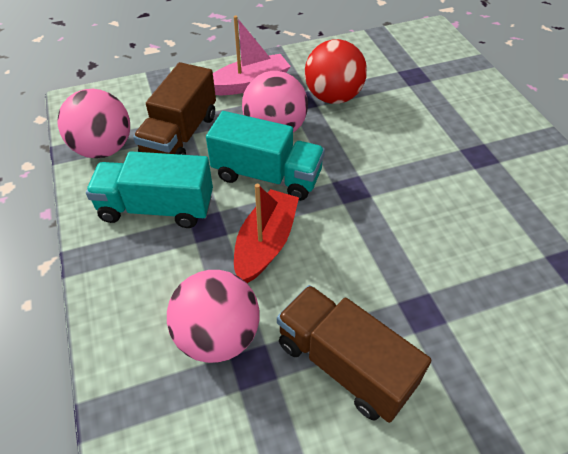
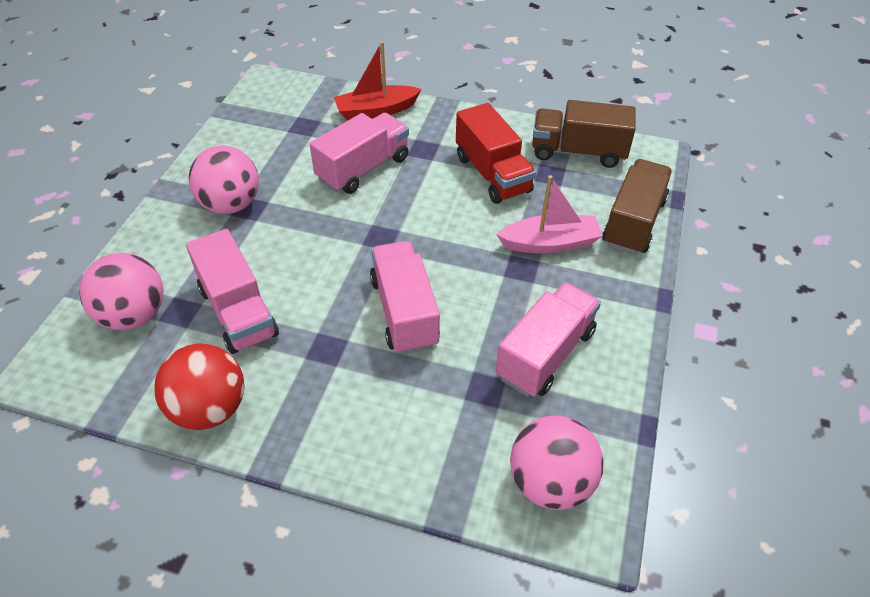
pink truck: 0 -> 4
red truck: 0 -> 1
turquoise truck: 2 -> 0

